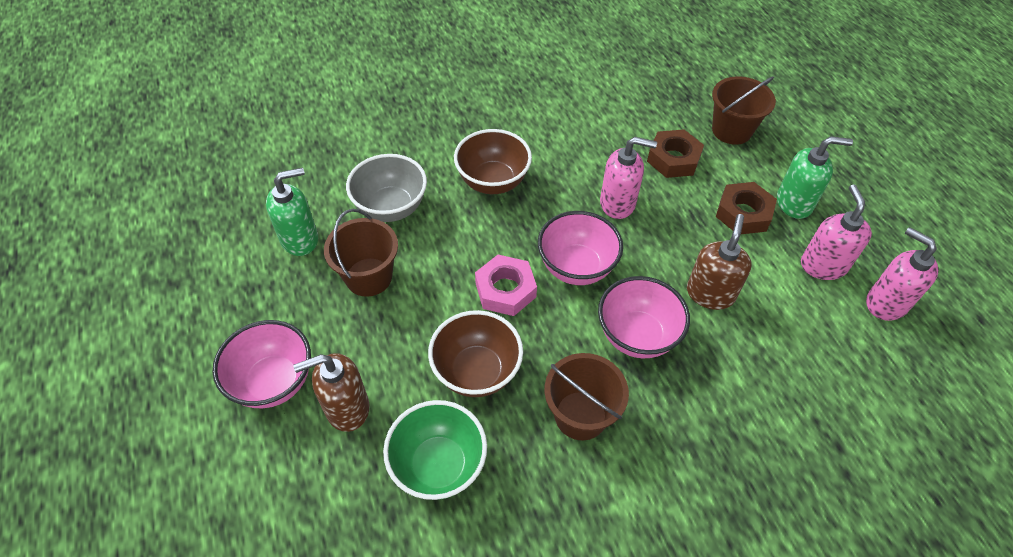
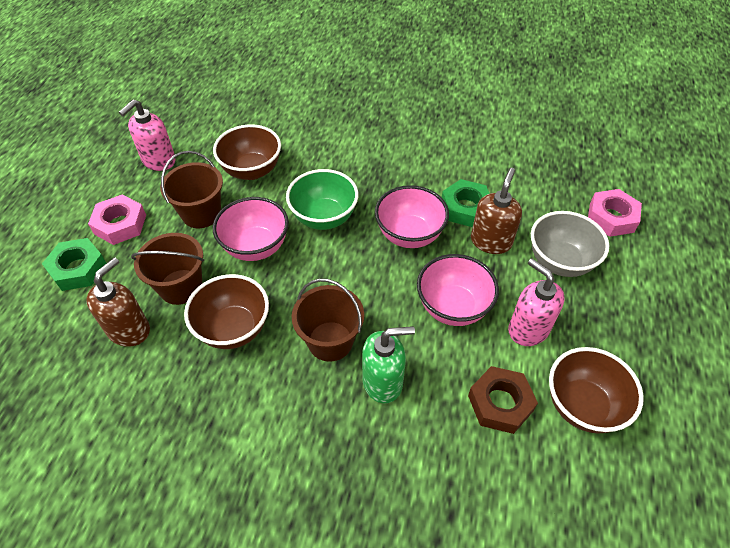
brown bowl: 2 -> 3
brown nut: 2 -> 1
green nut: 0 -> 2
green soap dispenser: 2 -> 1
pink nut: 1 -> 2
pink soap dispenser: 3 -> 2

